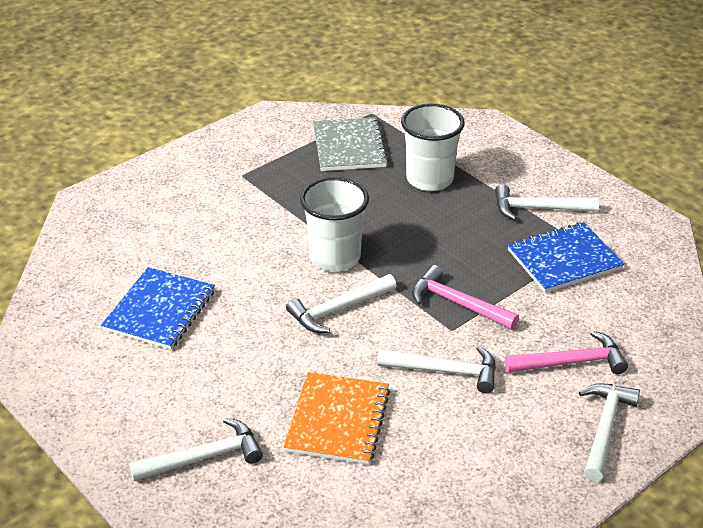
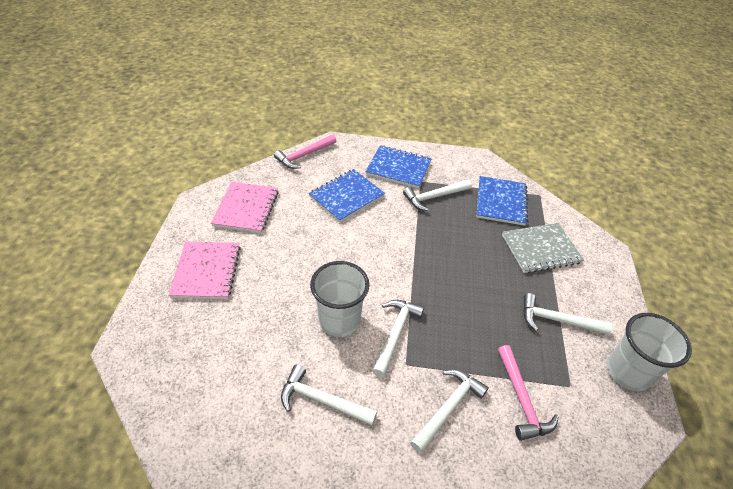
blue notebook: 2 -> 3
orange notebook: 1 -> 0
pink notebook: 0 -> 2

